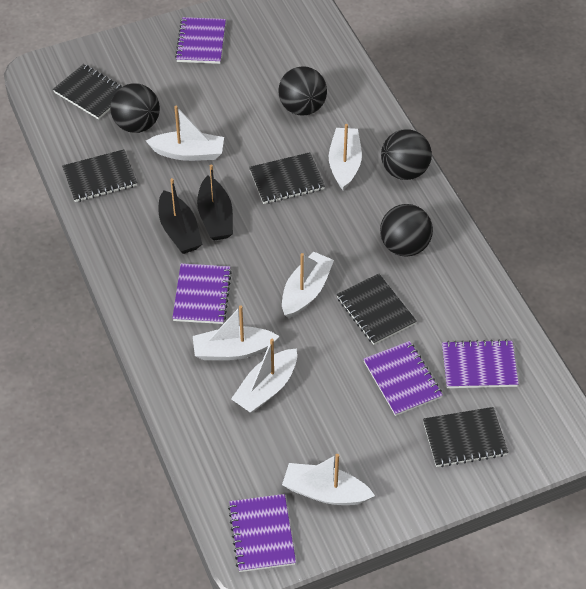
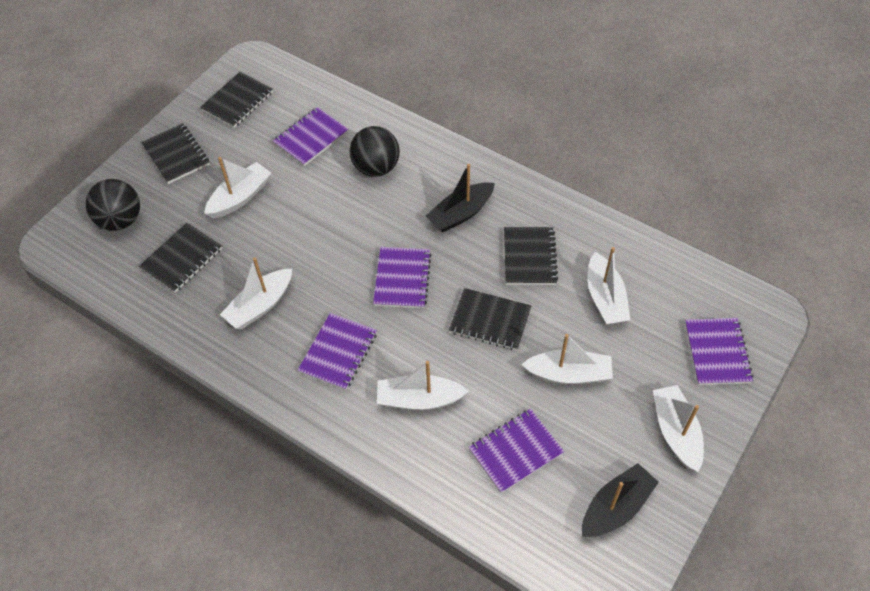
black ball: 4 -> 2

